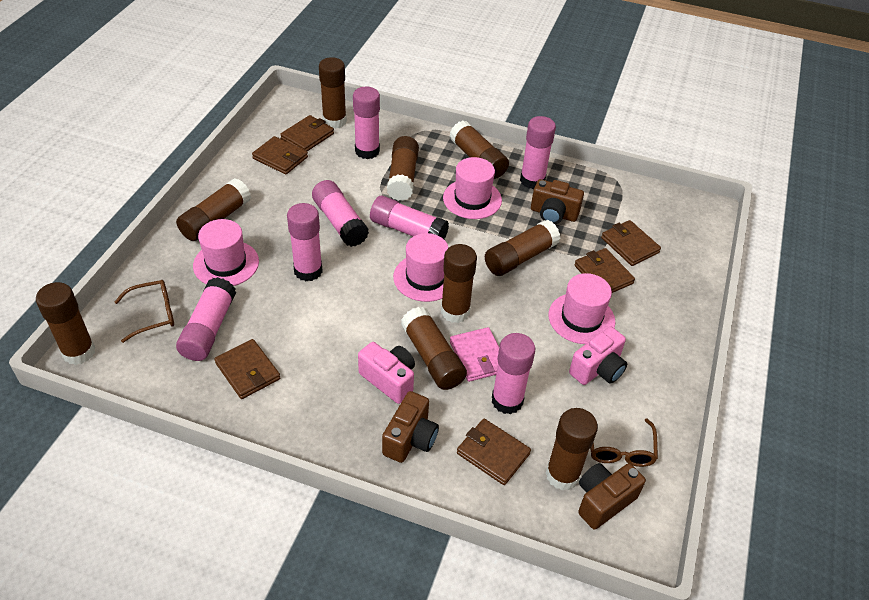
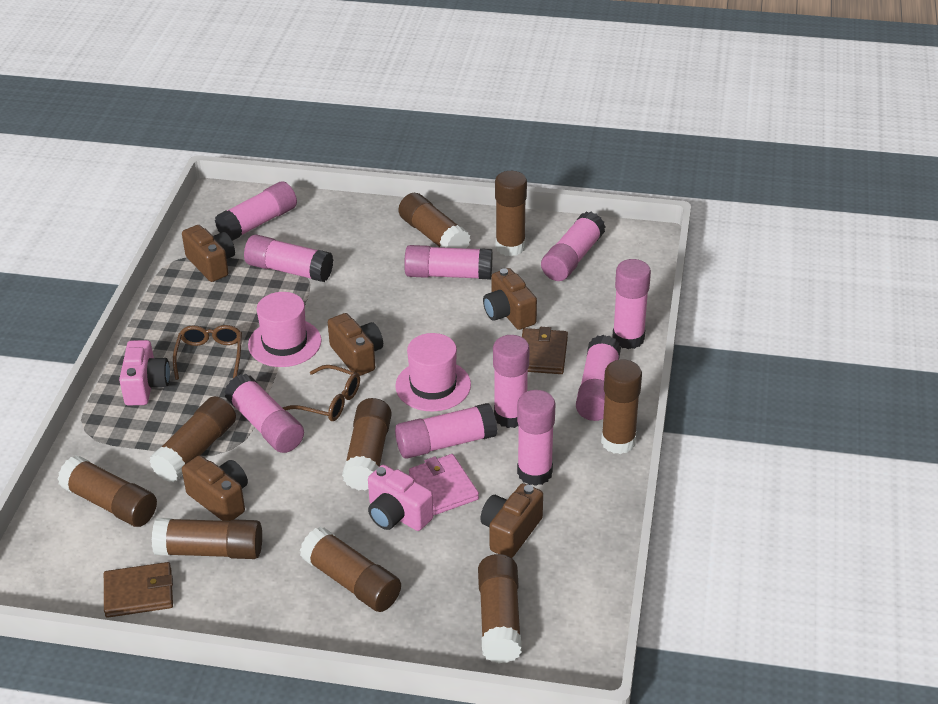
brown camera: 3 -> 5
brown wallet: 6 -> 2
pink glue stick: 7 -> 10
pink hat: 4 -> 2

